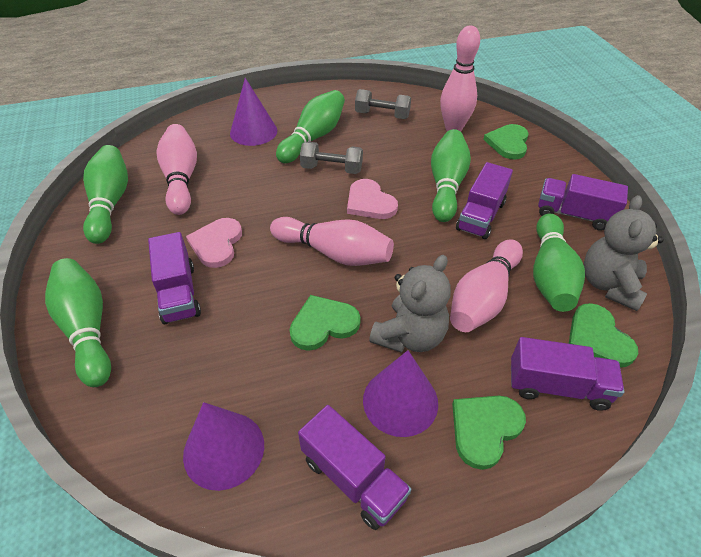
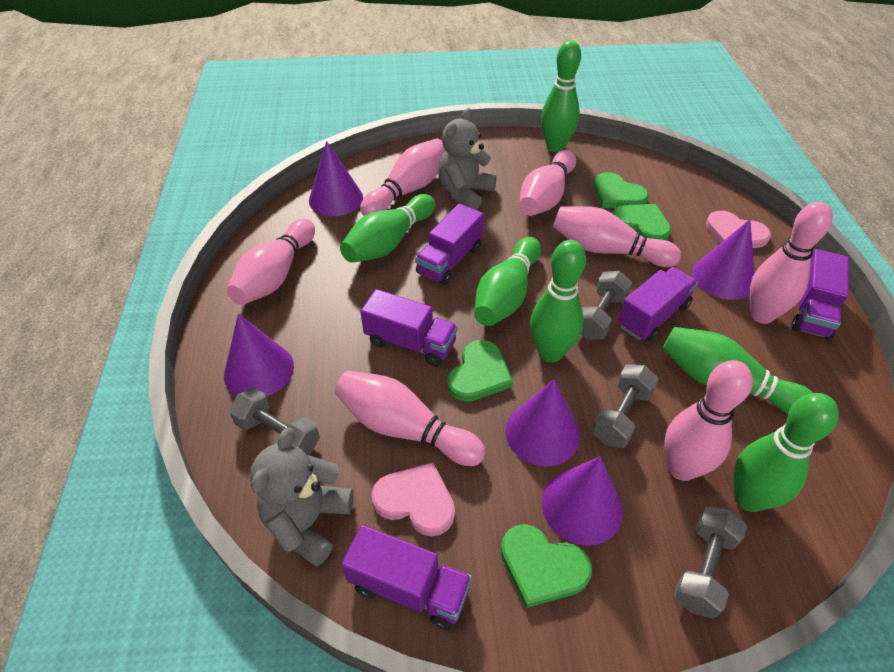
green bowling pin: 5 -> 6
grey dumbbell: 2 -> 4
pink bowling pin: 4 -> 7
purple cone: 3 -> 5

